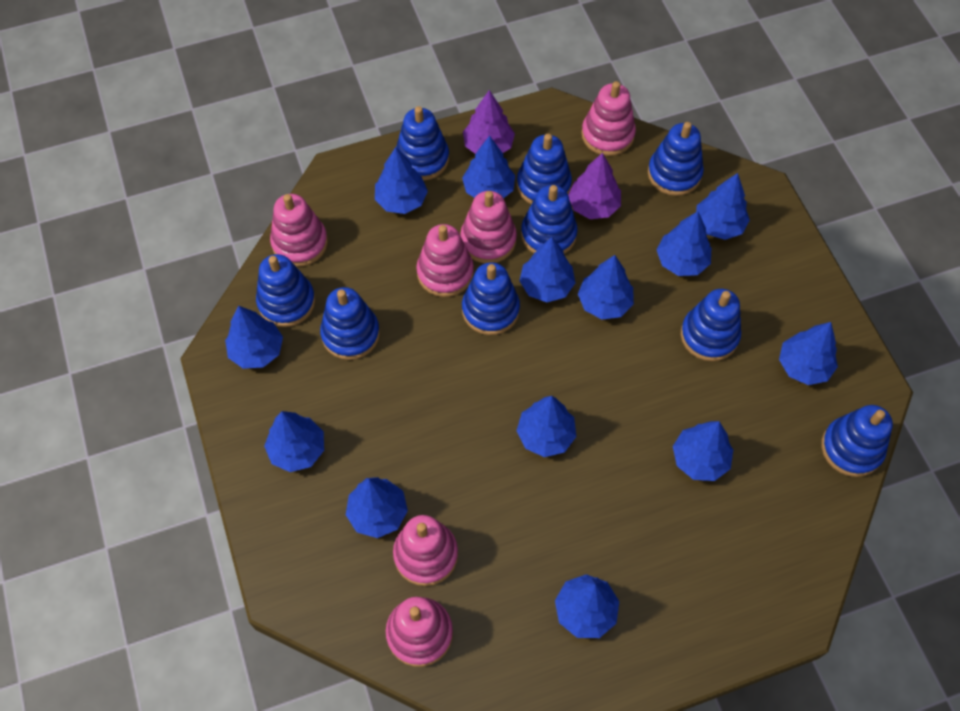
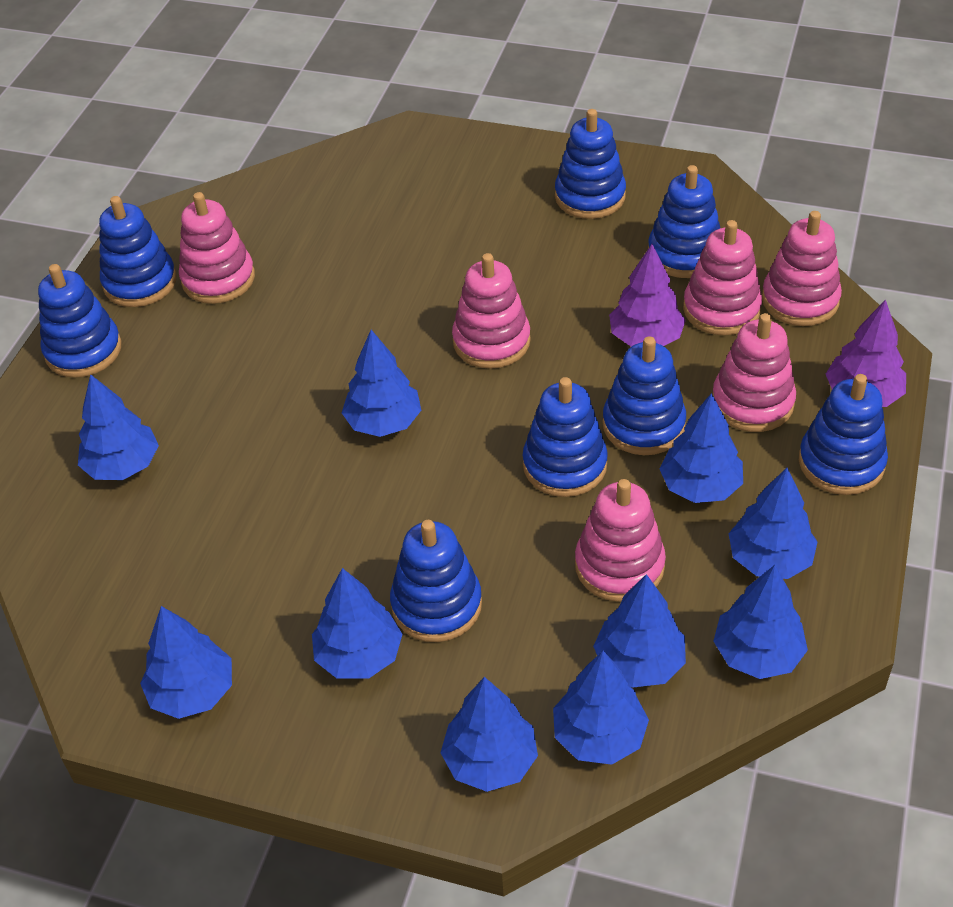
blue stacking toy: 9 -> 8
blue tree: 13 -> 10

